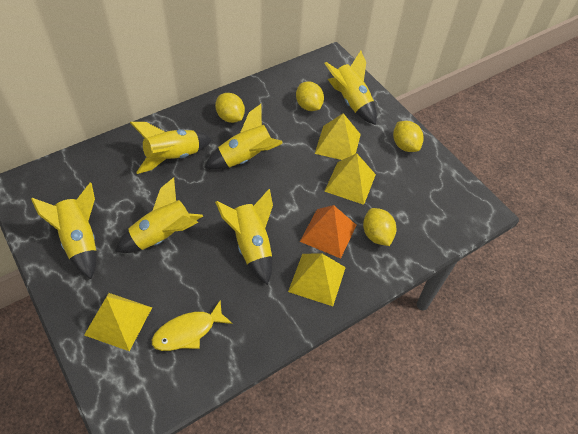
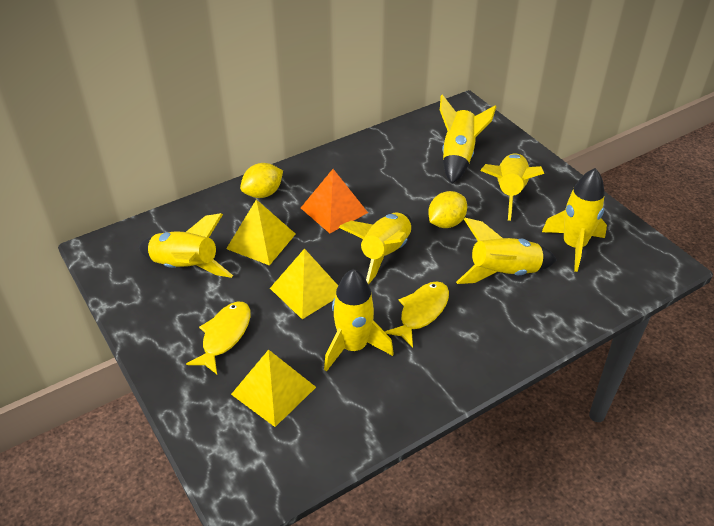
yellow fish: 1 -> 2
yellow lemon: 4 -> 2
yellow pyramid: 4 -> 3
yellow rocket: 6 -> 7

